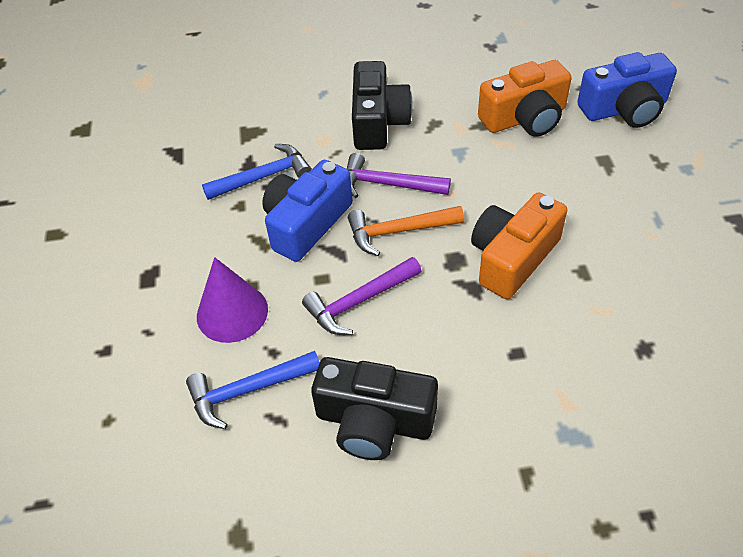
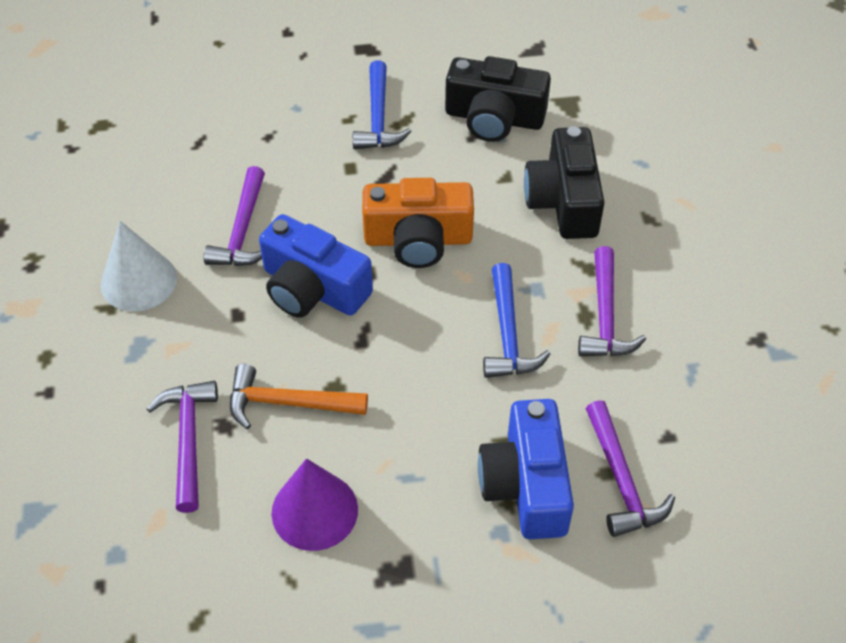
orange camera: 2 -> 1
purple hammer: 2 -> 4
white cone: 0 -> 1

